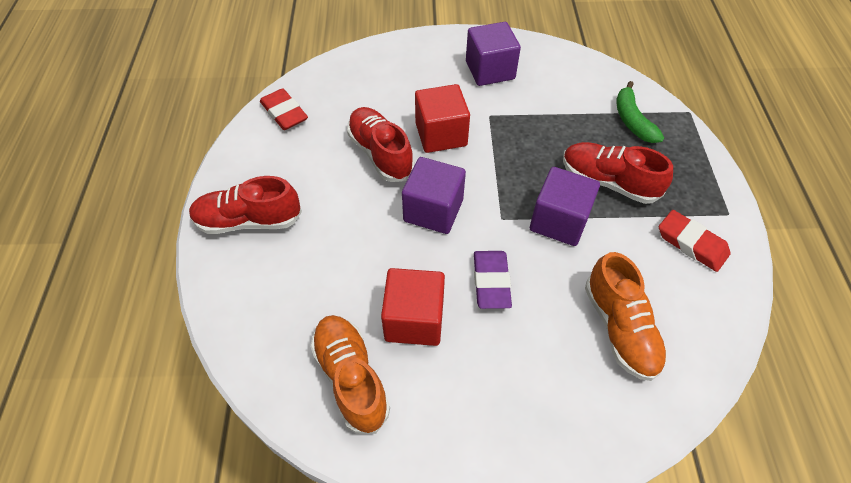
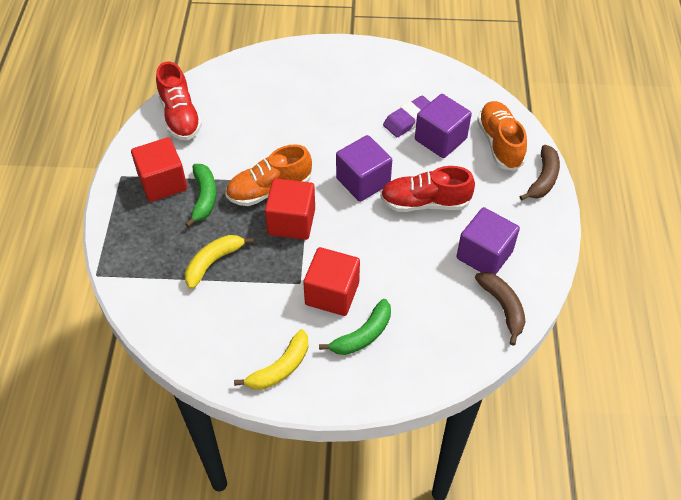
brown banana: 0 -> 2
green banana: 1 -> 2
red cube: 2 -> 3
red eraser: 2 -> 0
red shoe: 3 -> 2
yellow banana: 0 -> 2

